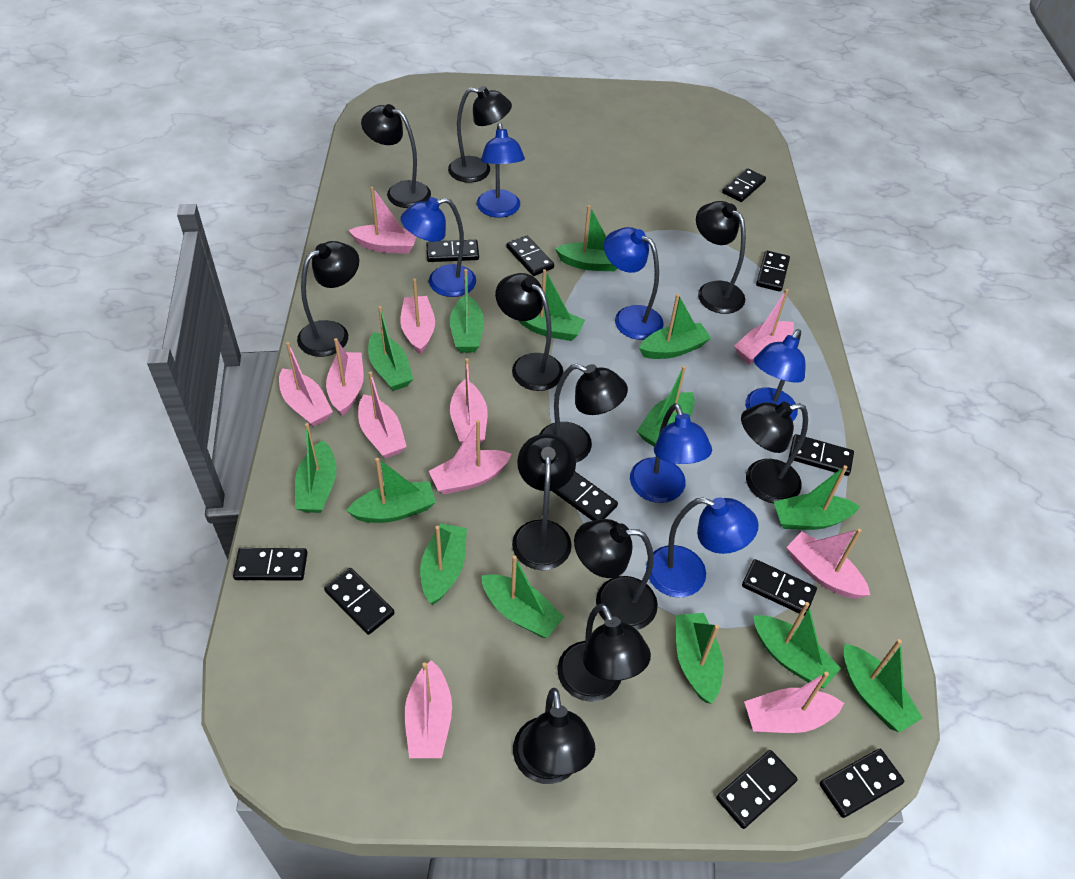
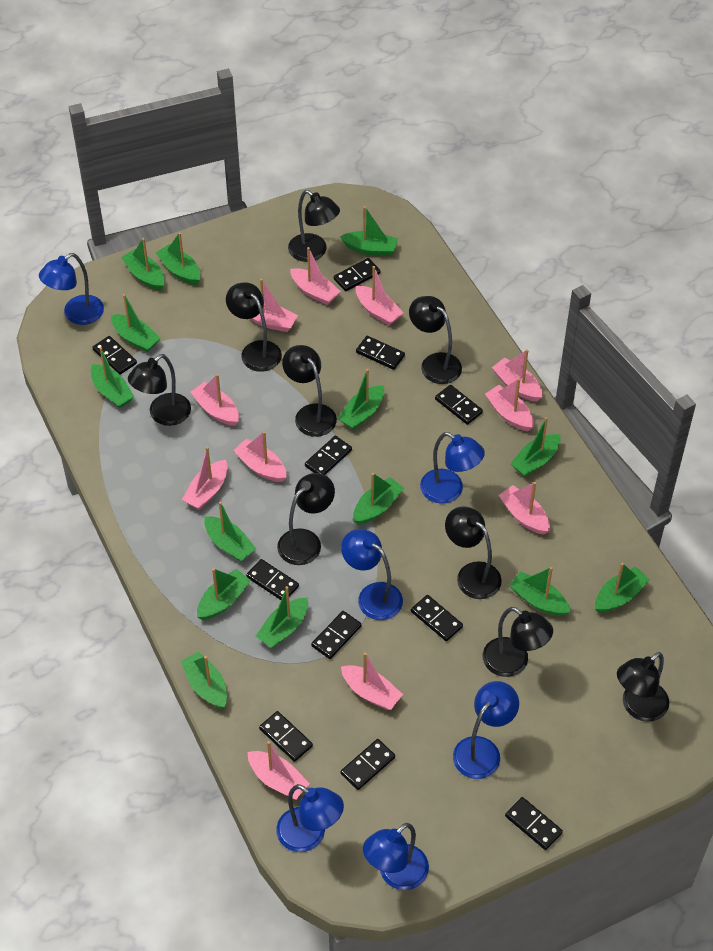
black lamp: 11 -> 9

